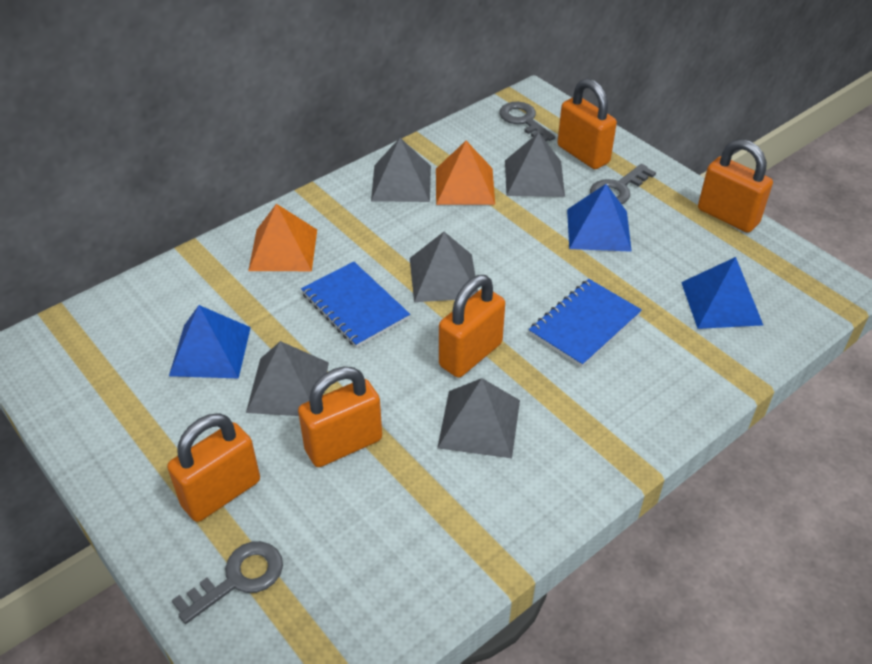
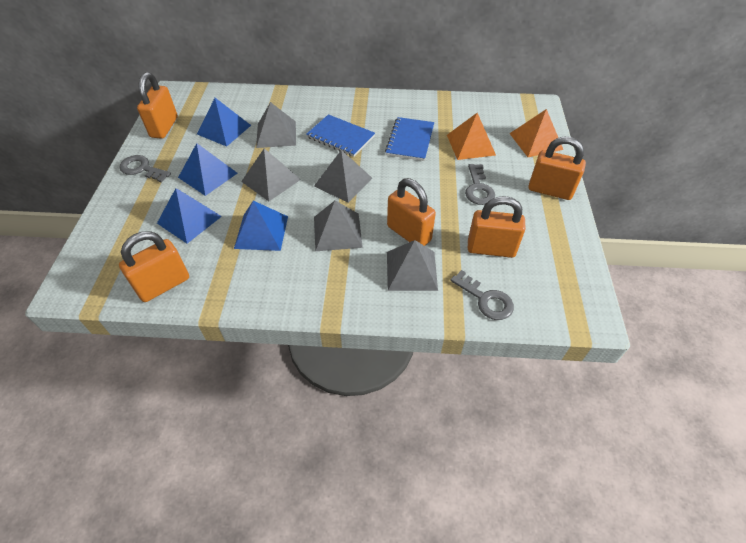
blue pyramid: 3 -> 4

